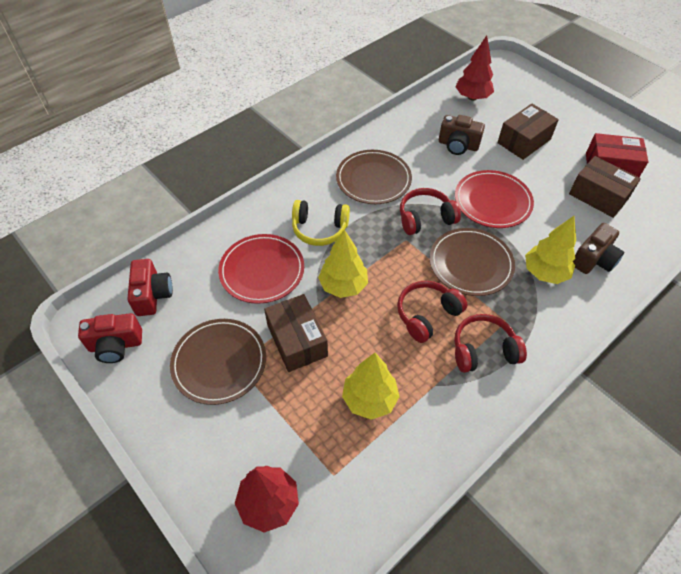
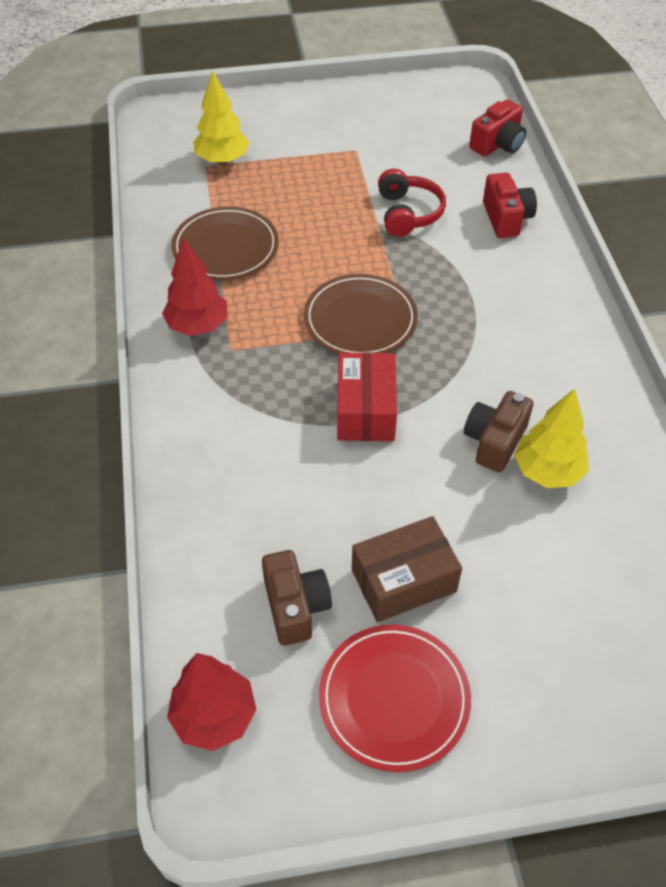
brown box: 3 -> 1
brown plate: 3 -> 2
red headphones: 3 -> 1
red plate: 2 -> 1
yellow headphones: 1 -> 0
yellow tree: 3 -> 2

